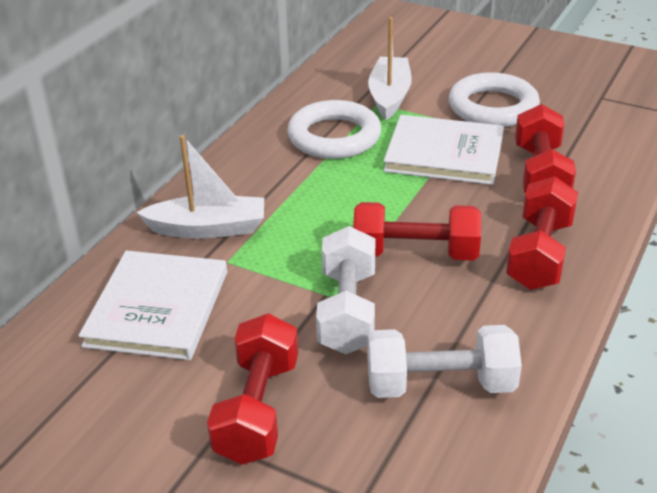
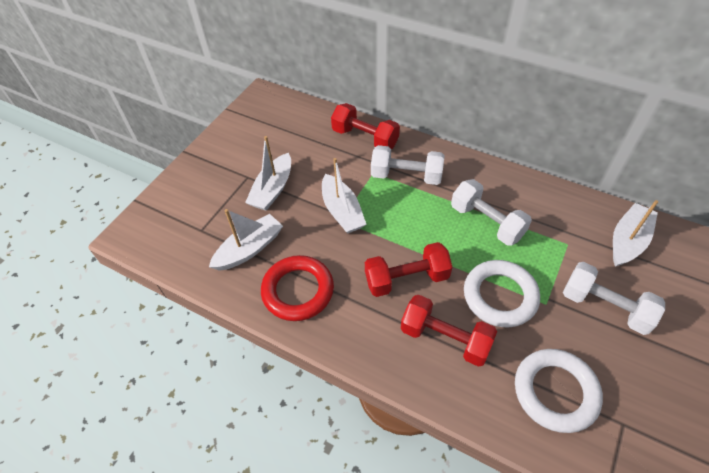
red dumbbell: 4 -> 3
red ring: 0 -> 1
white boat: 2 -> 4
white book: 2 -> 0
white dumbbell: 2 -> 3

